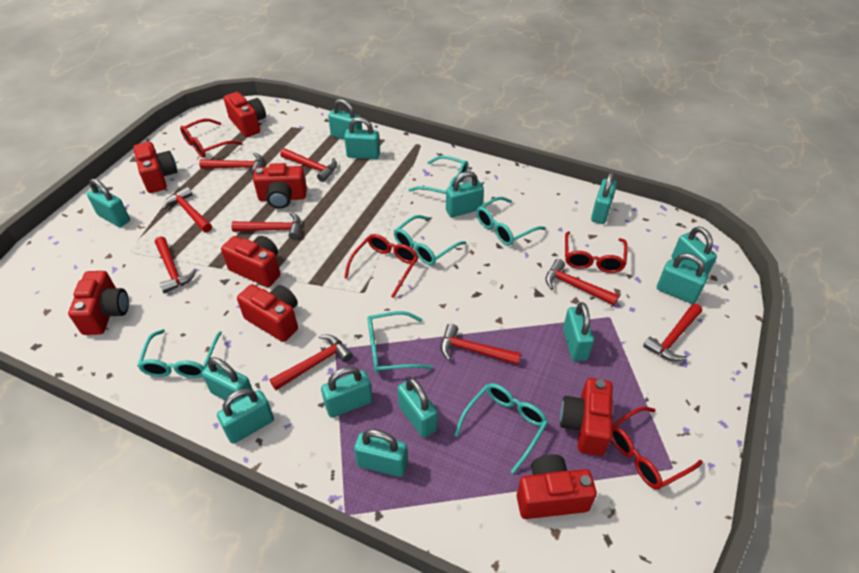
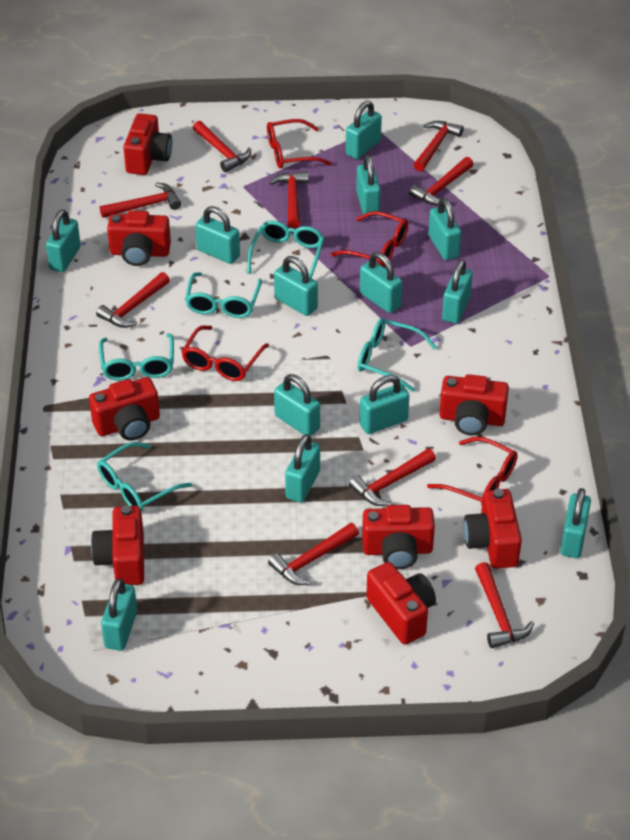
turquoise glasses: 6 -> 5

